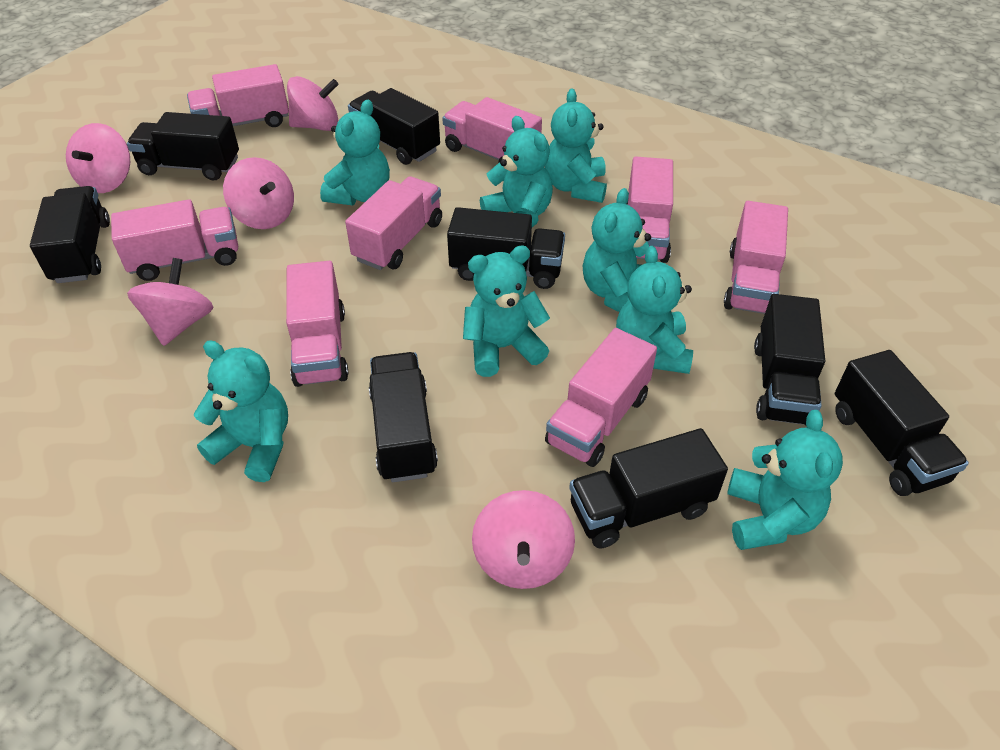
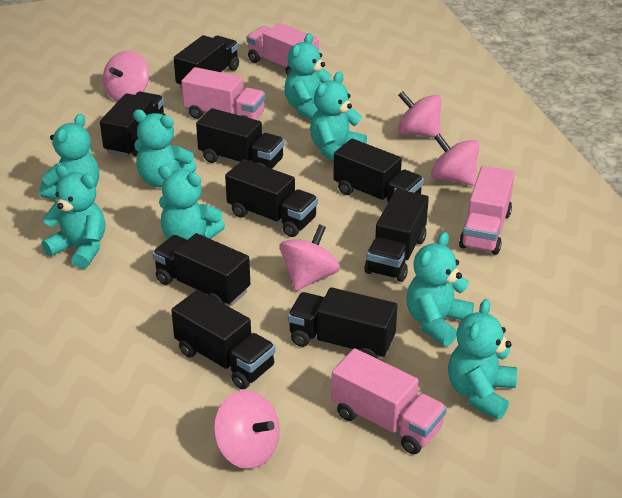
black truck: 8 -> 9
pink truck: 8 -> 4

